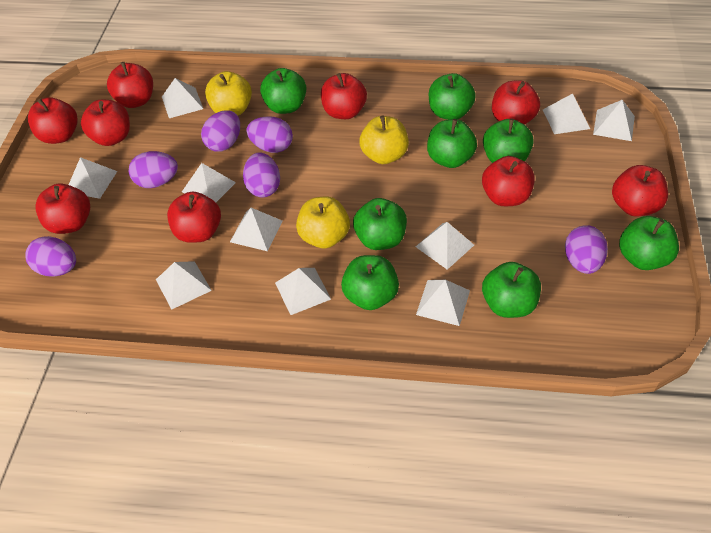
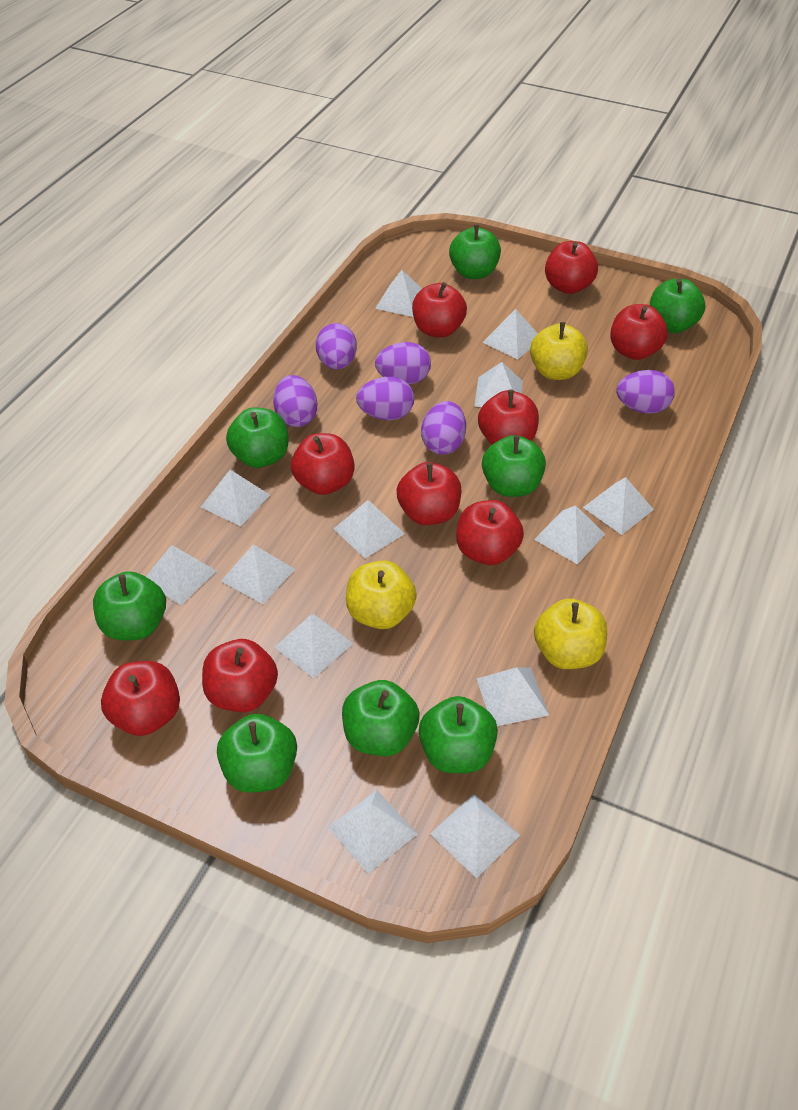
white pyramid: 10 -> 13

